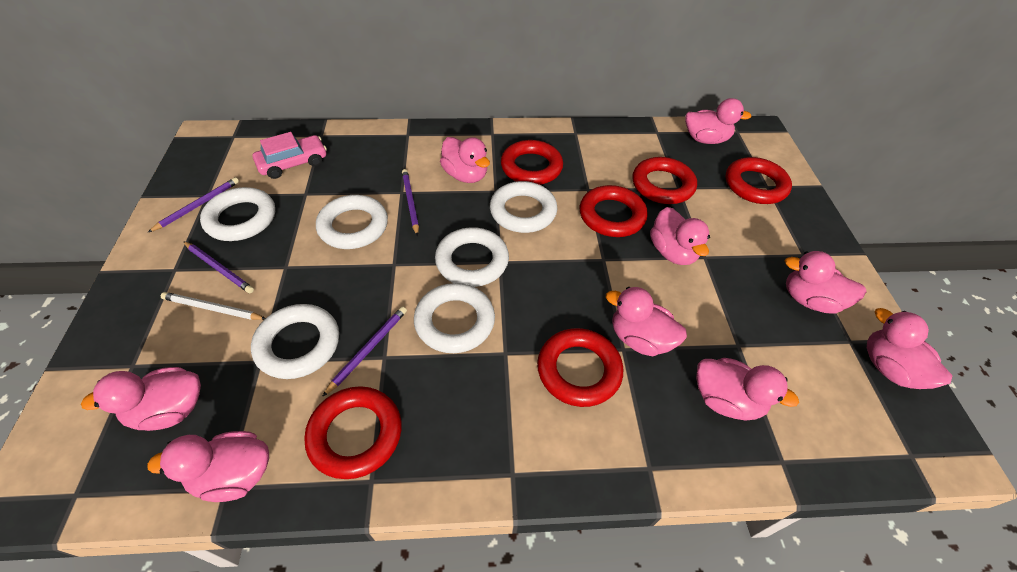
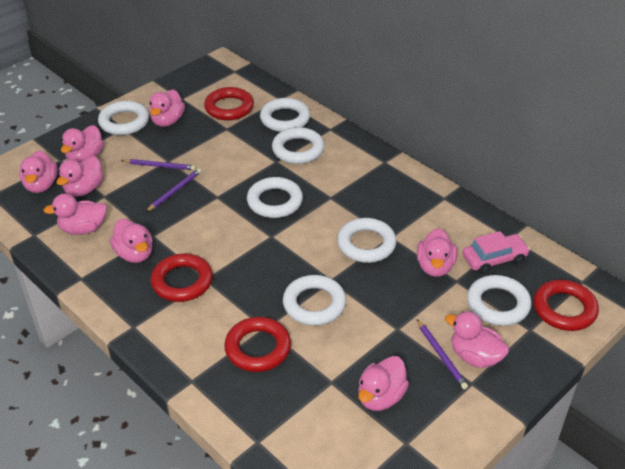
purple pencil: 4 -> 3
red ring: 6 -> 4
white pencil: 1 -> 0
white ring: 6 -> 7

